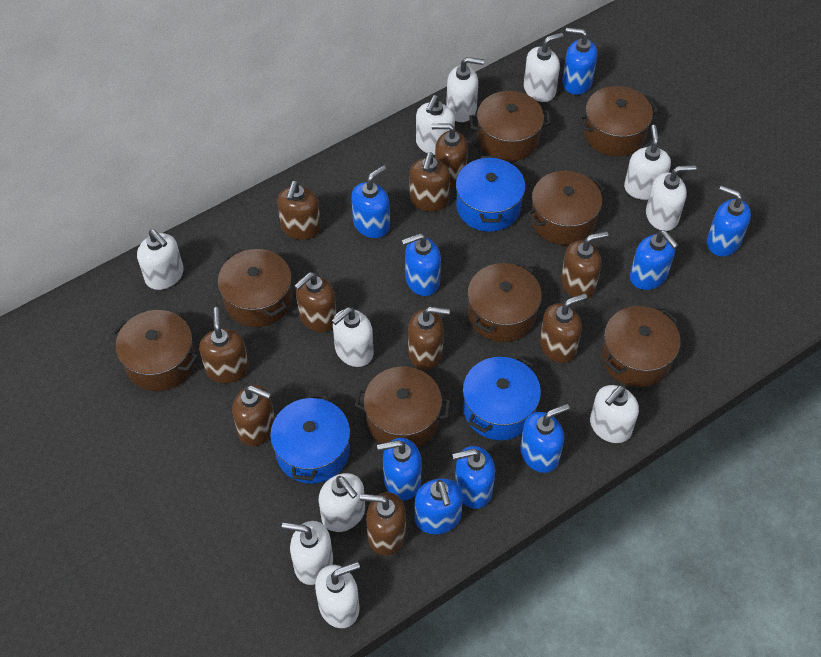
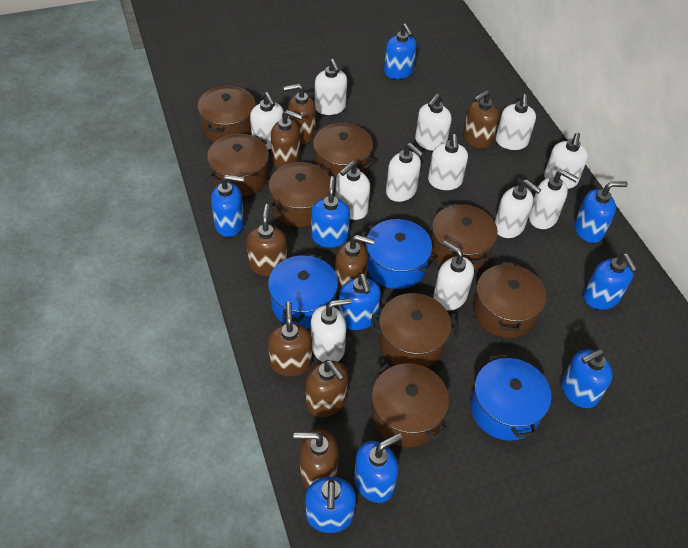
brown soap dispenser: 10 -> 8
white soap dispenser: 11 -> 12

